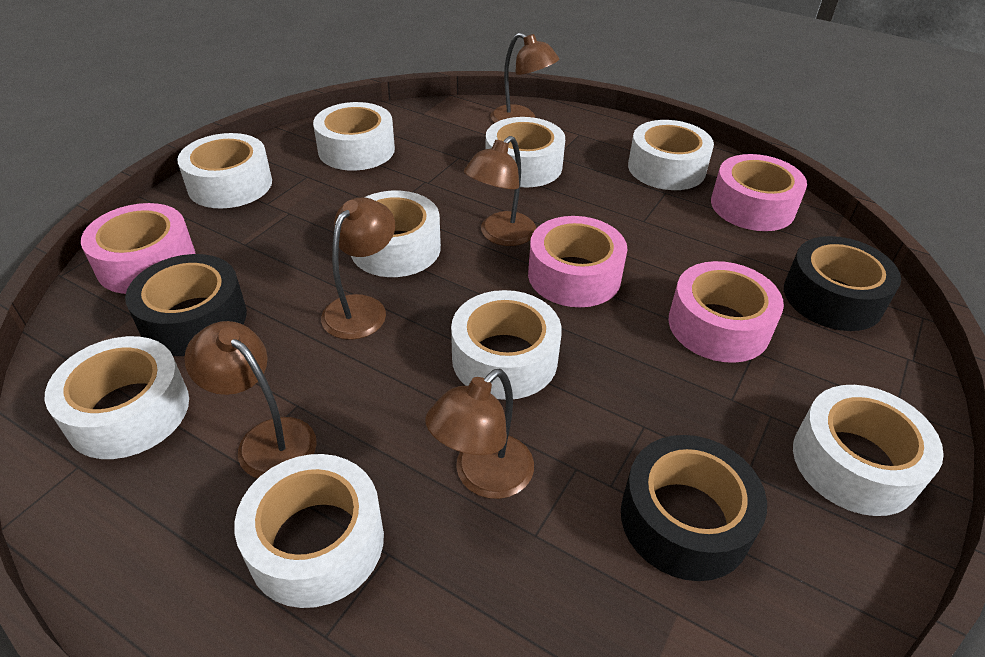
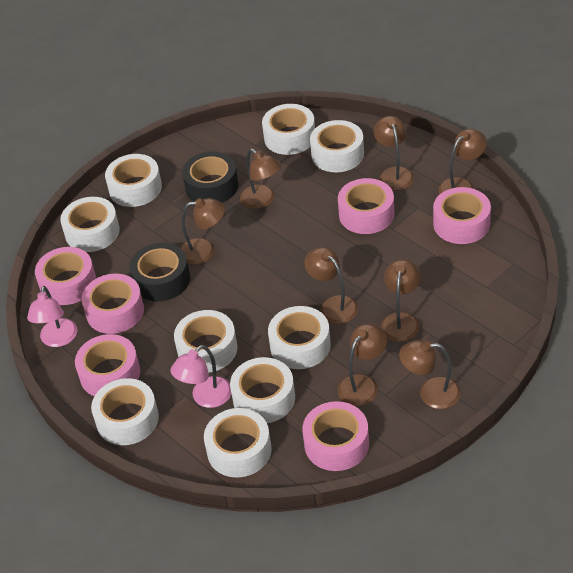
black tape: 3 -> 2
brown lamp: 5 -> 8
pink lamp: 0 -> 2
pink tape: 4 -> 6

